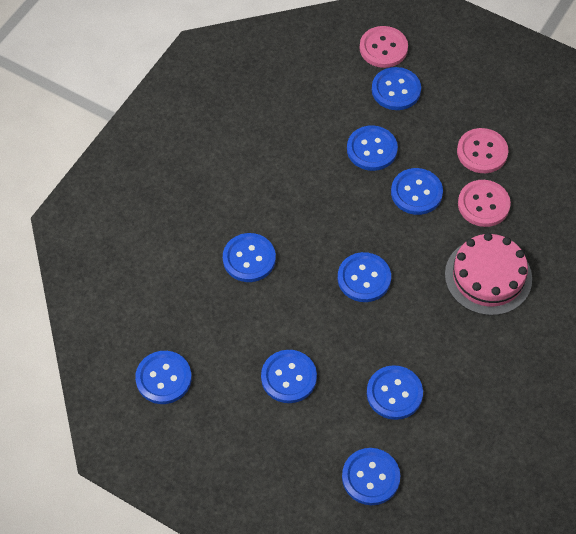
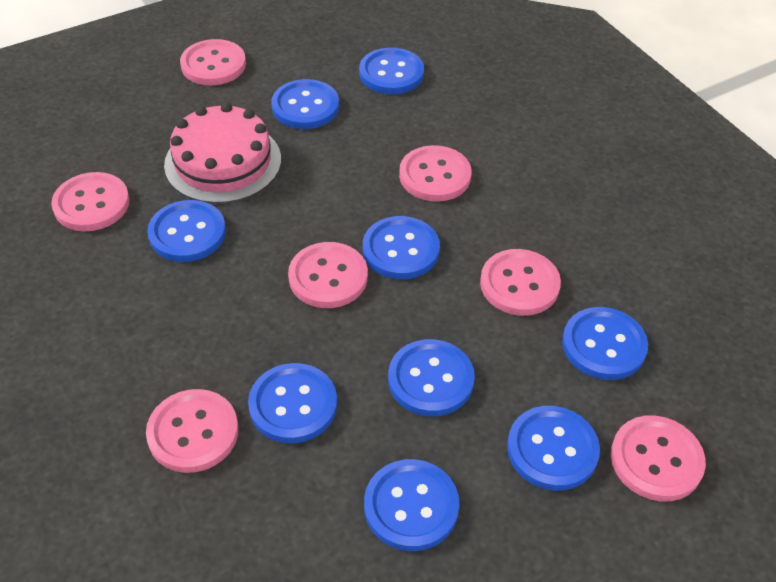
pink button: 3 -> 7

